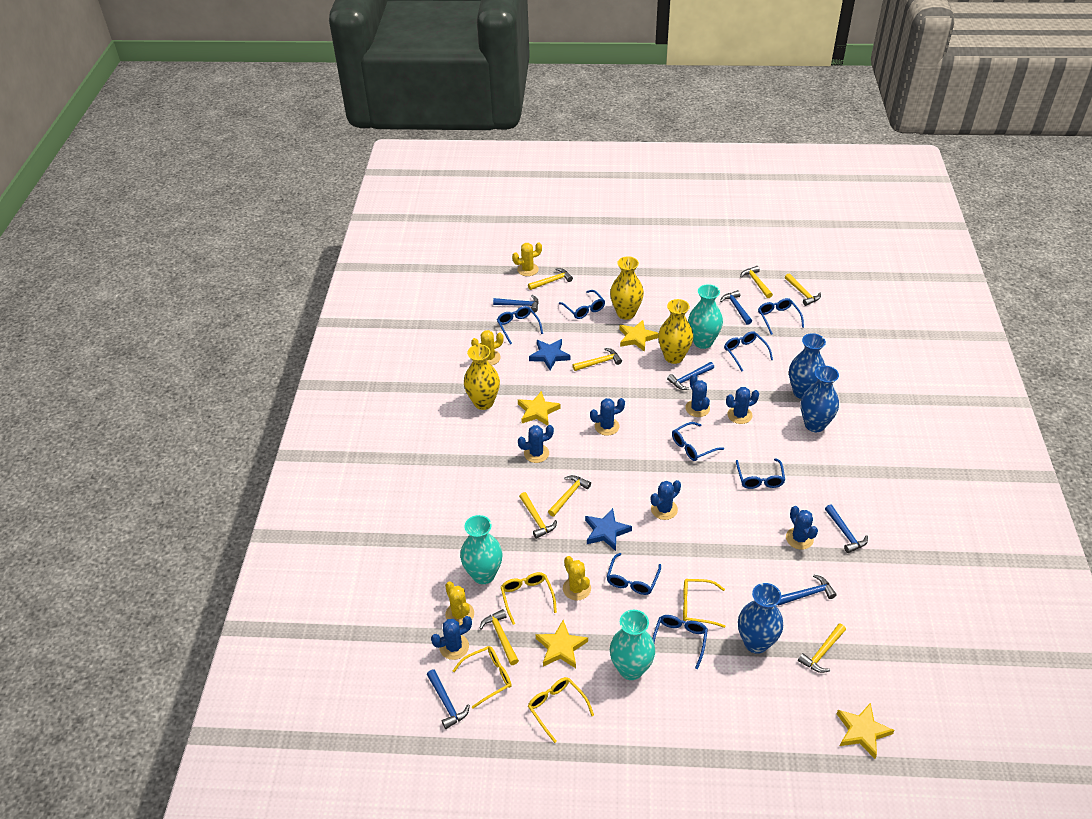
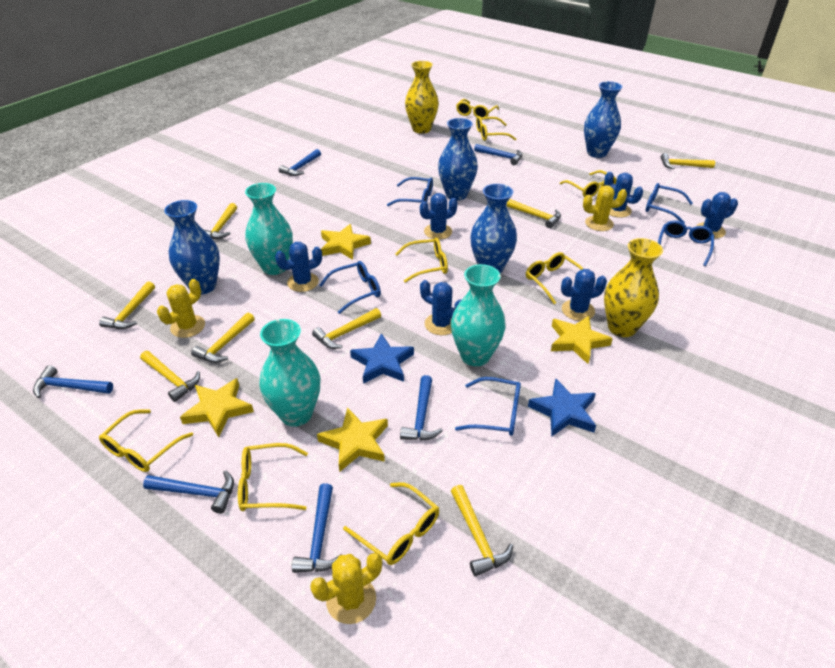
blue cactus: 7 -> 6
blue glasses: 8 -> 5
blue vase: 3 -> 4
yellow cactus: 4 -> 3
yellow glasses: 4 -> 8
yellow vase: 3 -> 2

